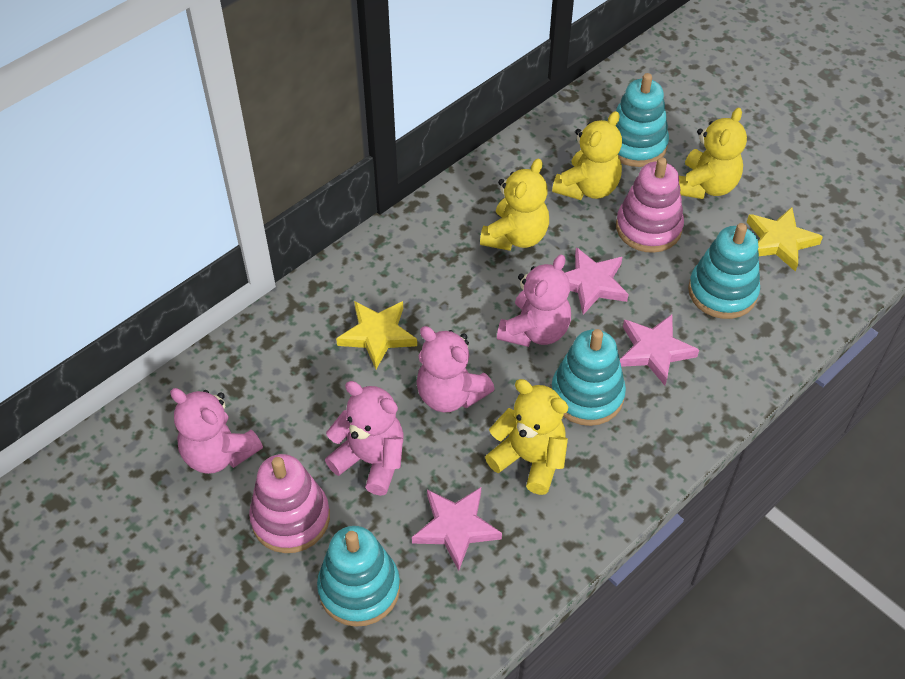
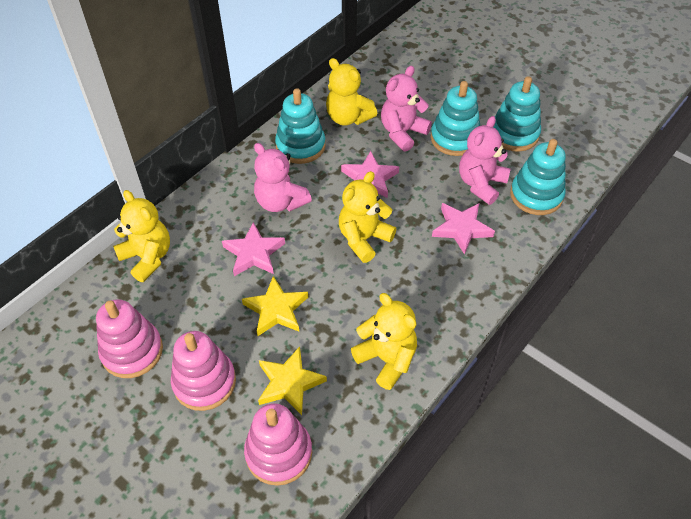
pink stacking toy: 2 -> 3
pink teddy bear: 4 -> 3

